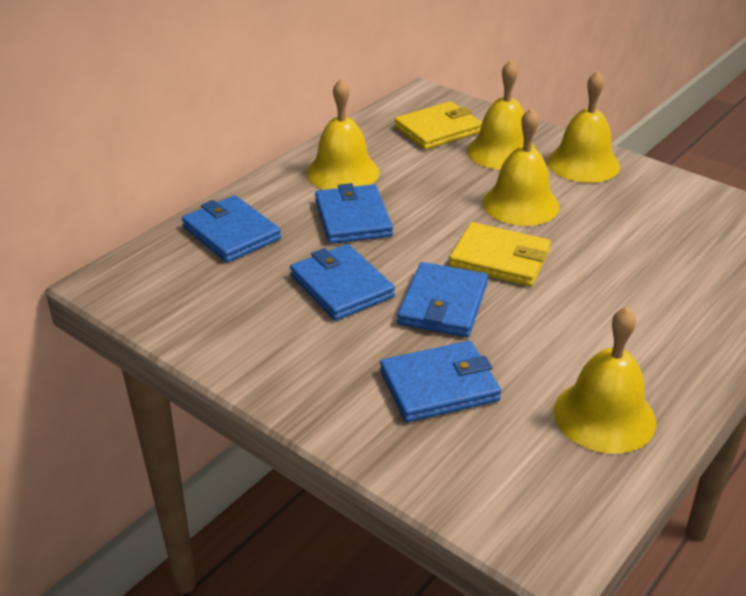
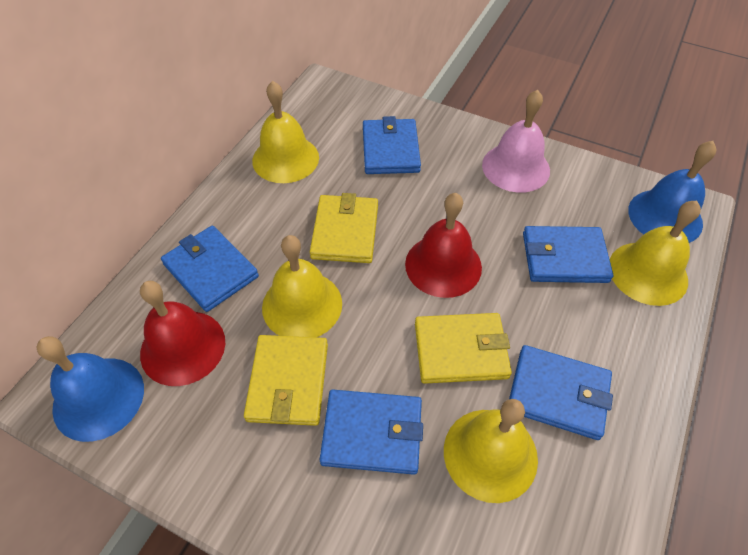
blue bell: 0 -> 2
pink bell: 0 -> 1
red bell: 0 -> 2
yellow bell: 5 -> 4
yellow wallet: 2 -> 3

